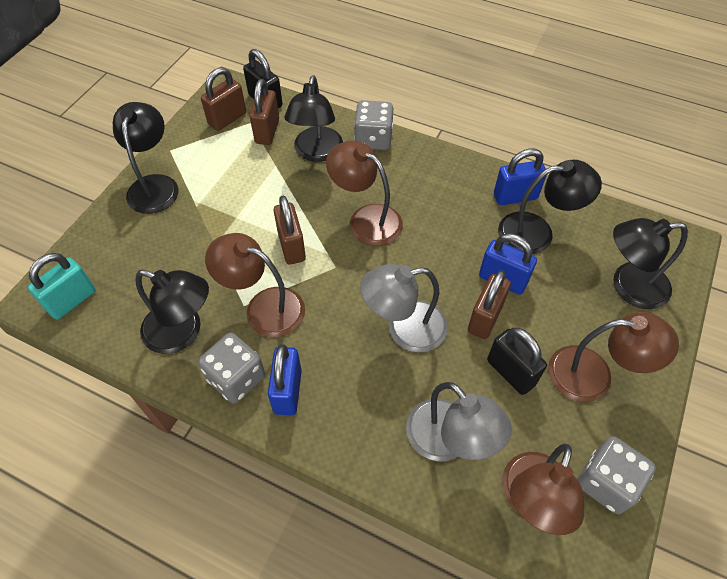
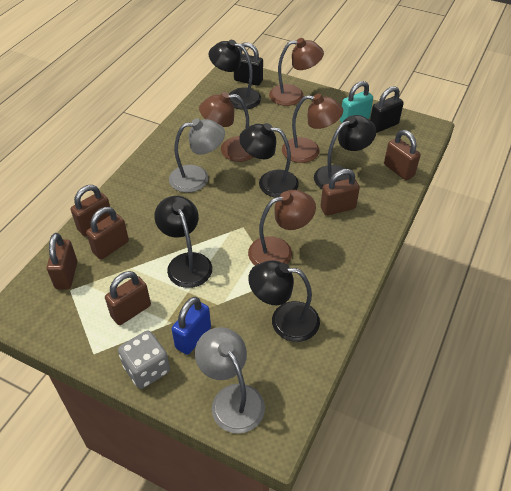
blue padlock: 3 -> 1
brown padlock: 4 -> 6
grey dice: 3 -> 1

